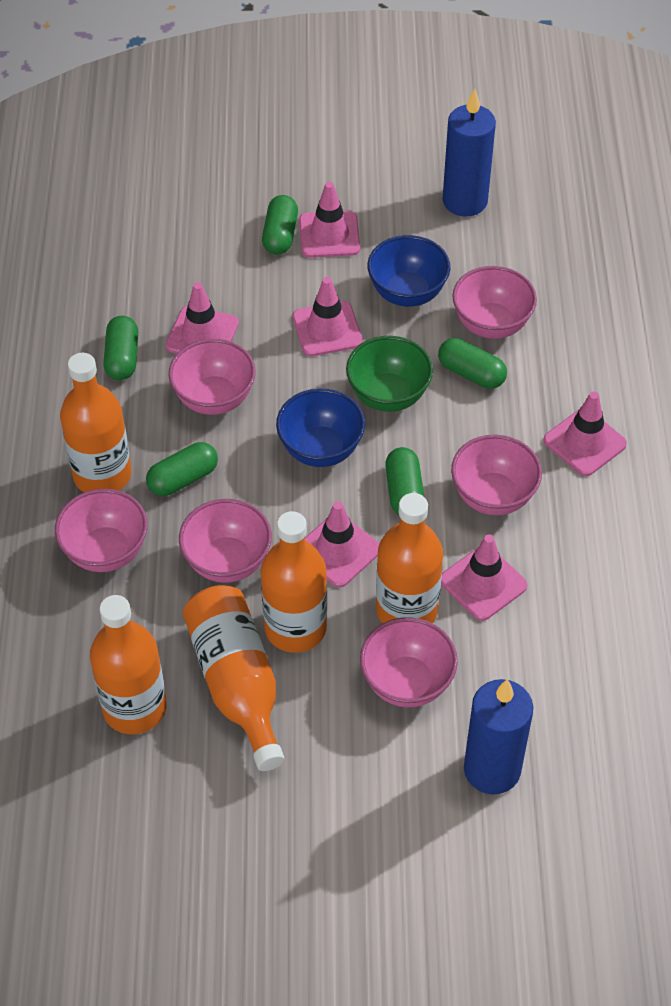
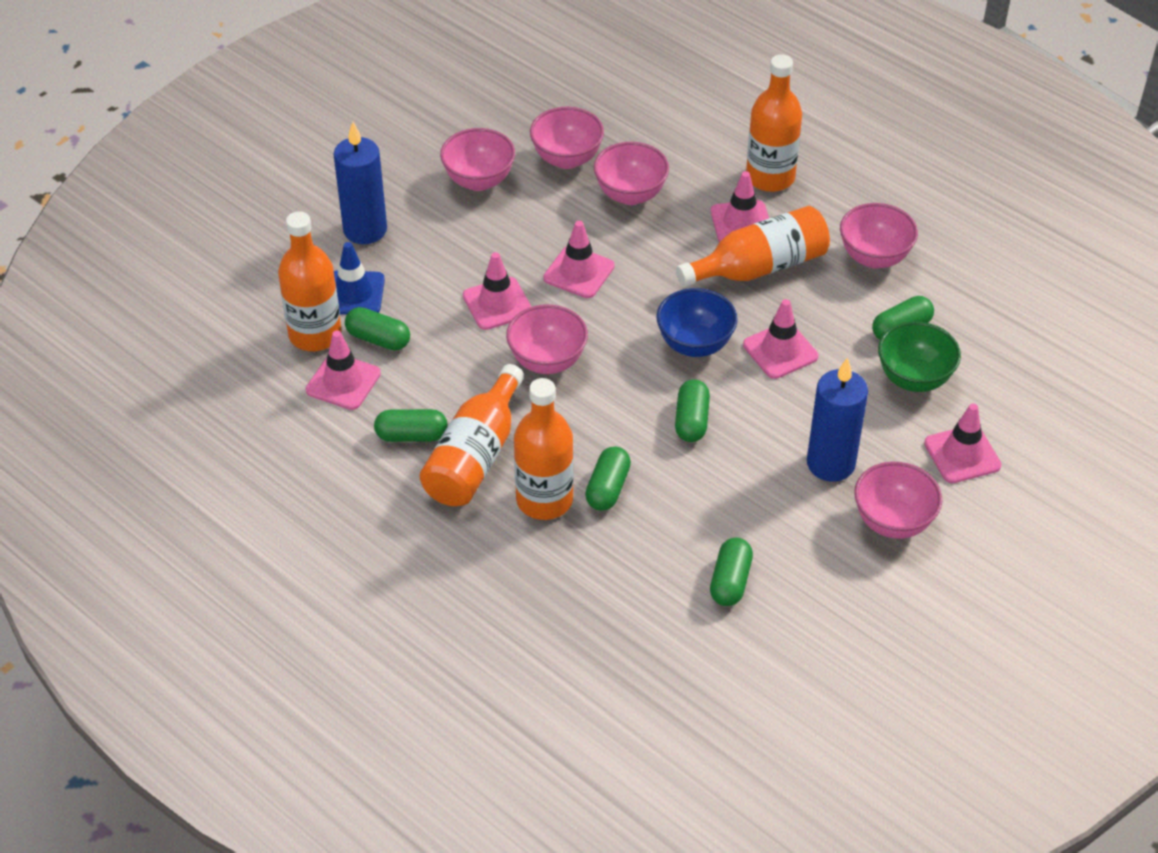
blue bowl: 2 -> 1
blue traffic cone: 0 -> 1
green capsule: 5 -> 6

